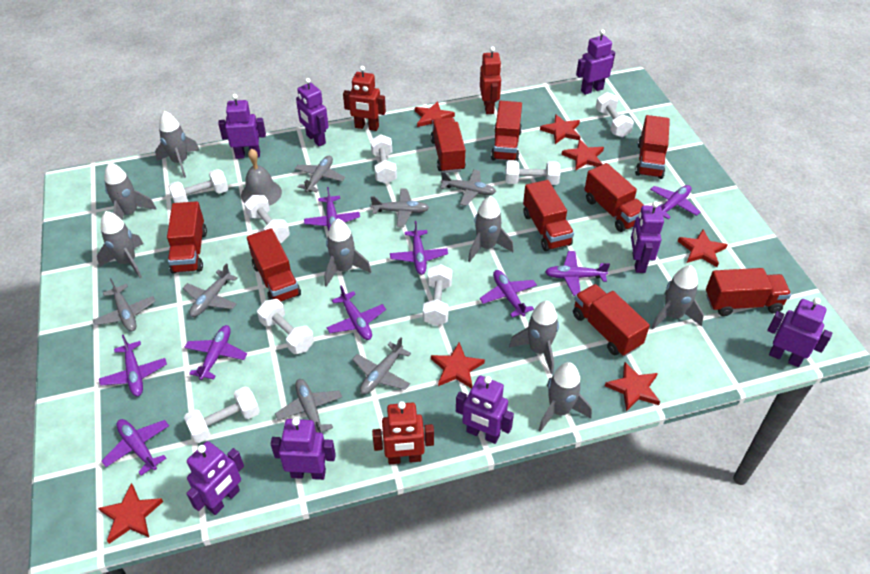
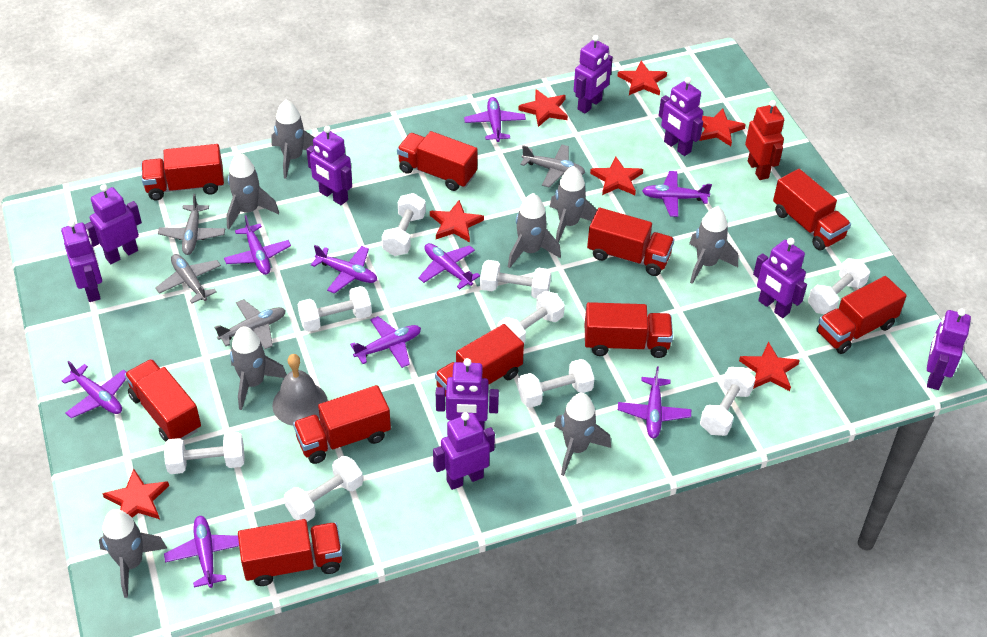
grey plane: 7 -> 4
purple robot: 8 -> 9
red robot: 3 -> 1
red truck: 9 -> 10
white dumbbell: 8 -> 9

